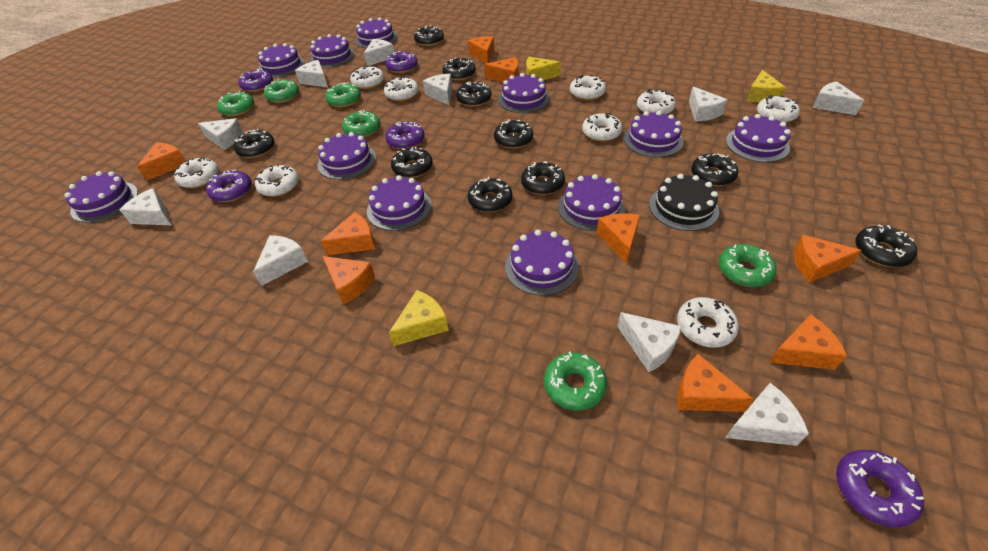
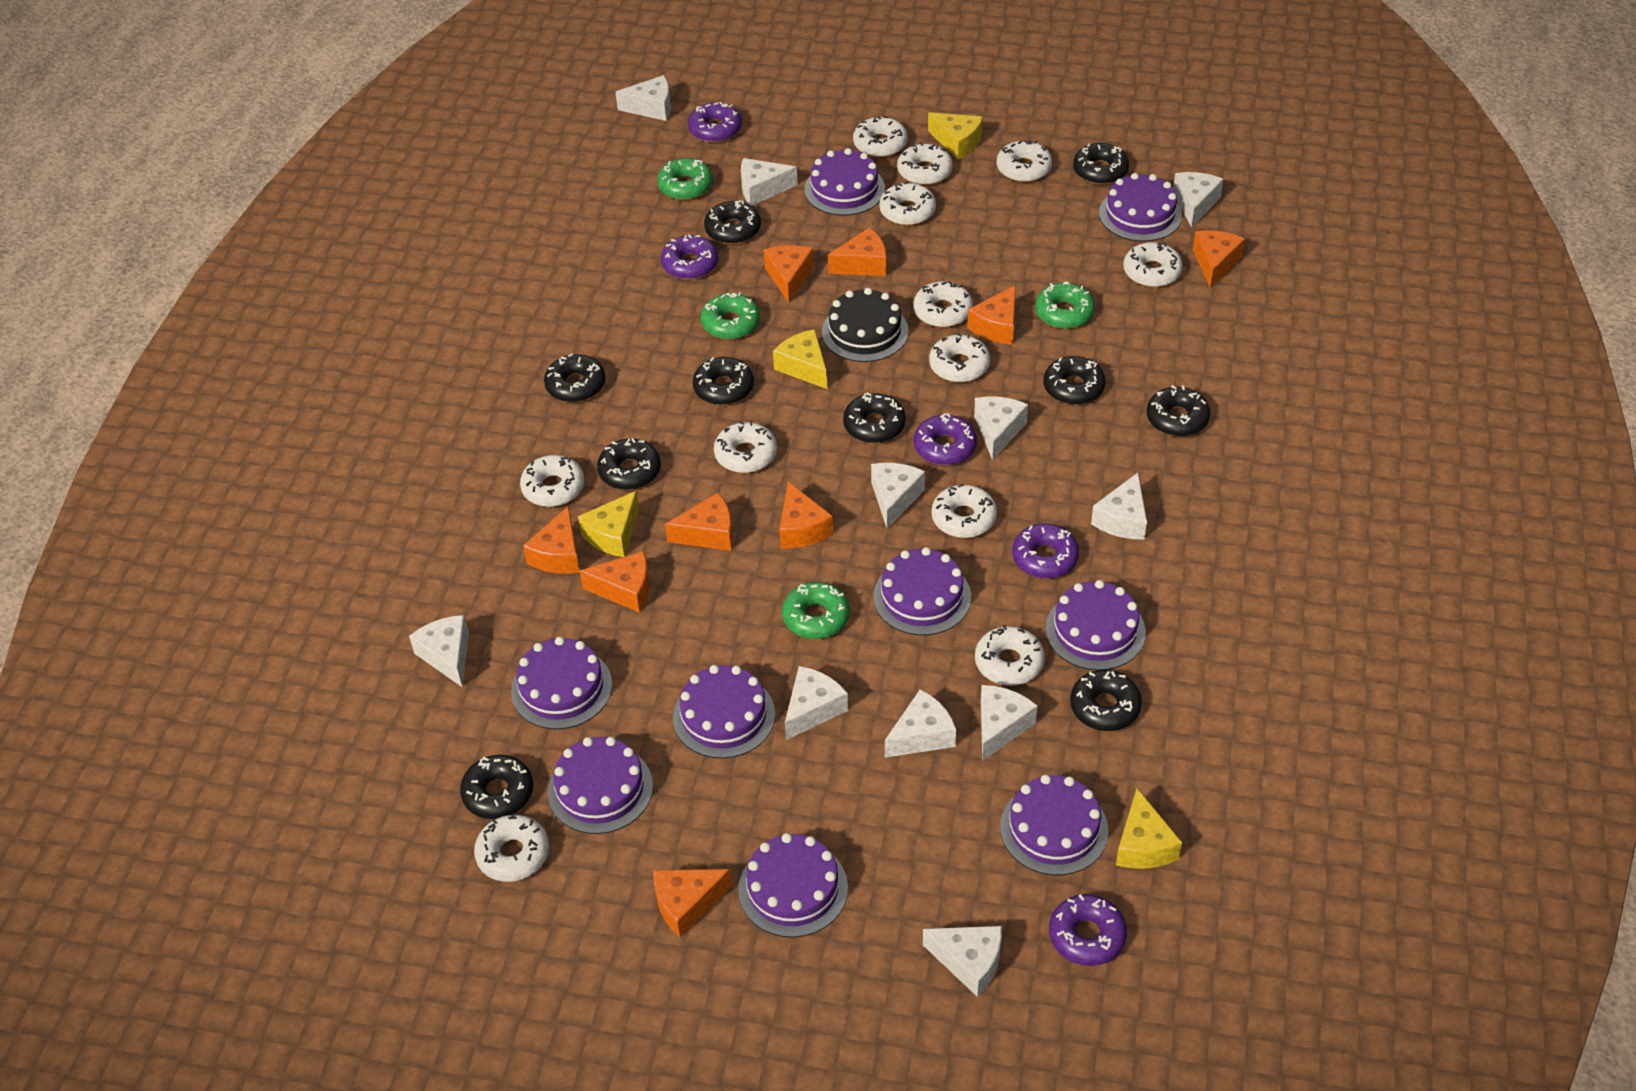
green donut: 6 -> 4
purple cake: 11 -> 9
white cheese: 10 -> 11
white donut: 9 -> 12
yellow cheese: 3 -> 4

